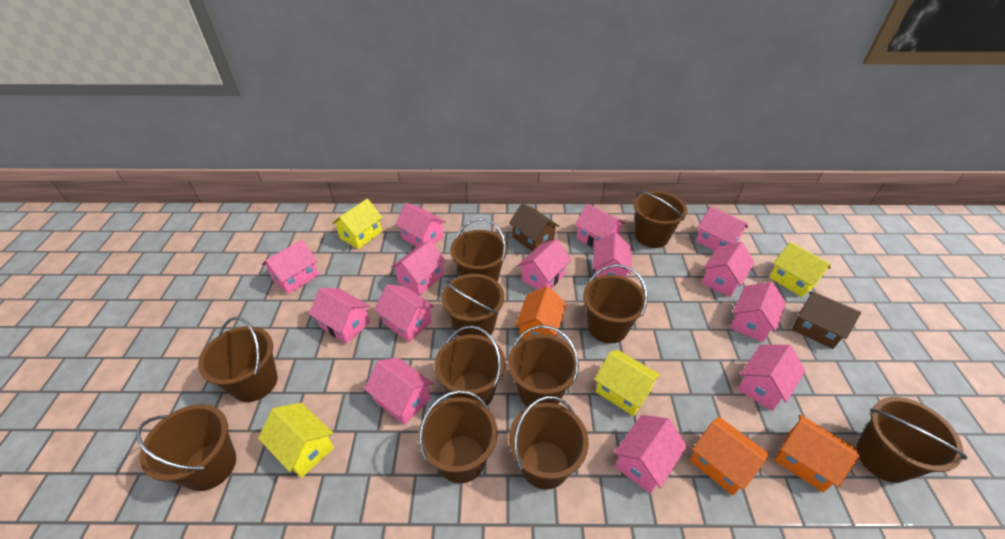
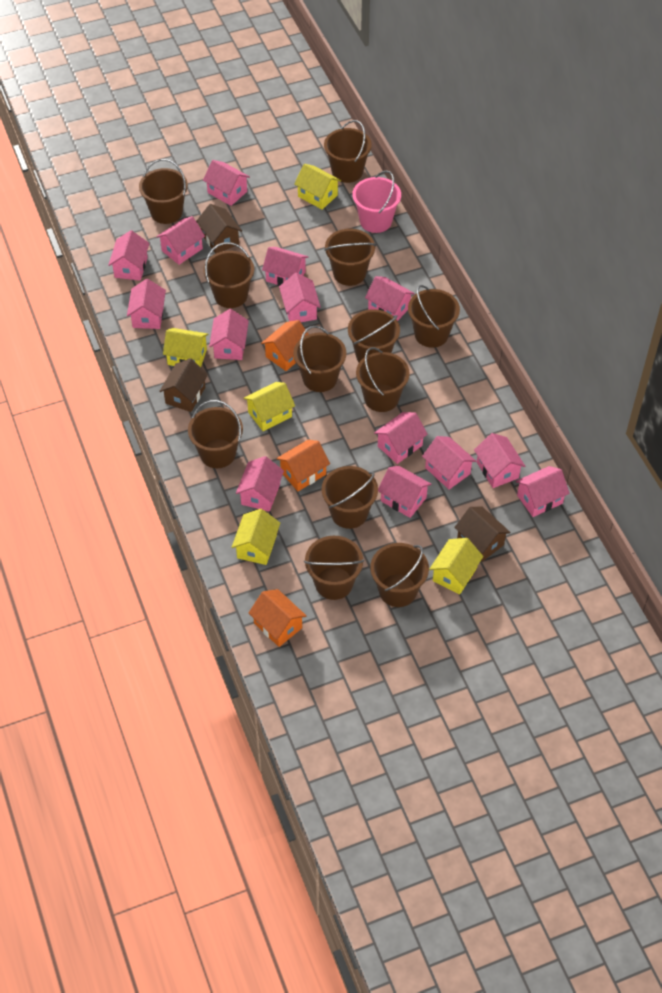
brown bucket: 11 -> 12
brown house: 2 -> 3
pink bucket: 0 -> 1
yellow house: 4 -> 5

